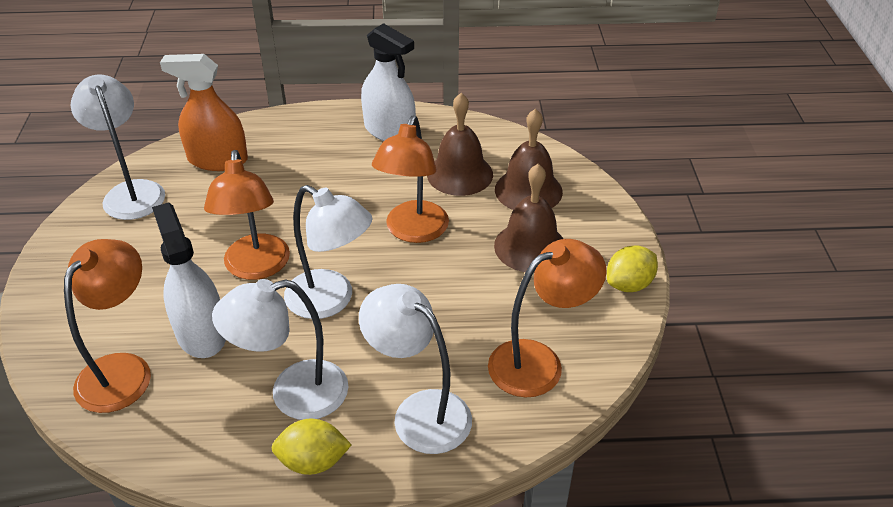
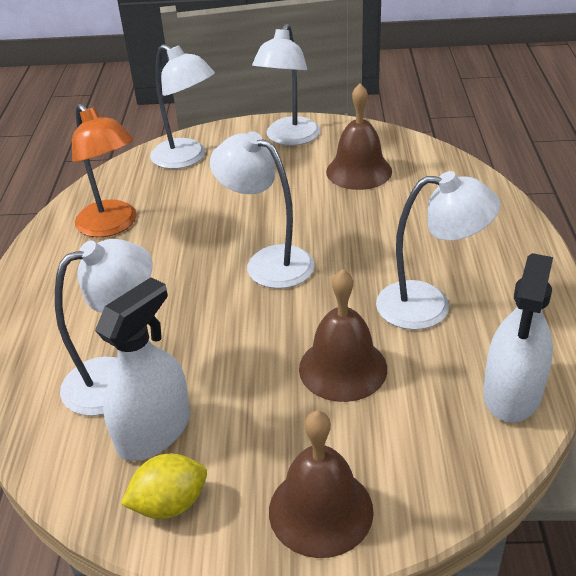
orange lamp: 4 -> 1
orange spray bottle: 1 -> 0
white lamp: 4 -> 5
yellow lemon: 2 -> 1

